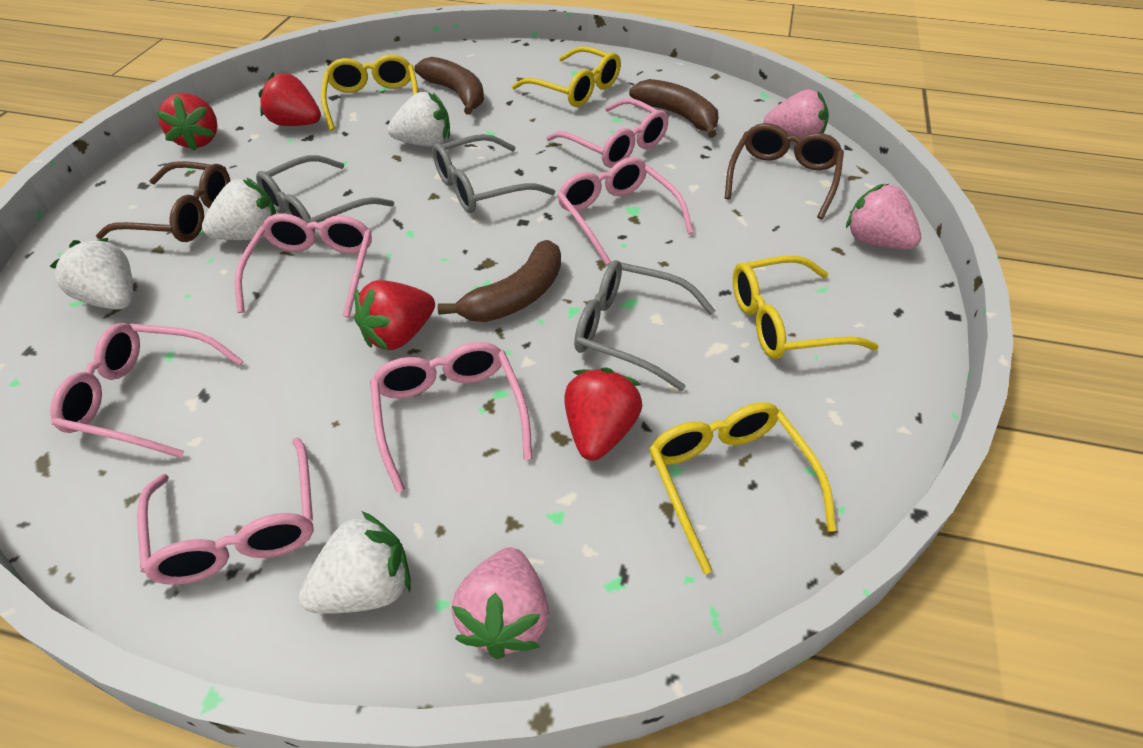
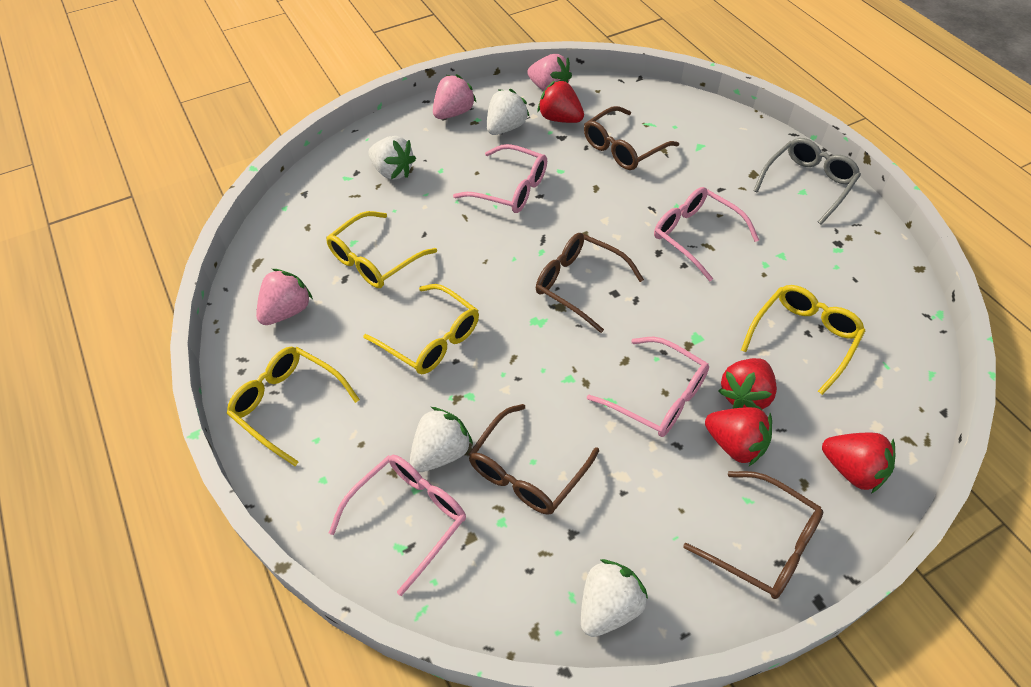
brown banana: 3 -> 0
brown glasses: 2 -> 4
grey glasses: 3 -> 1
pink glasses: 6 -> 4

